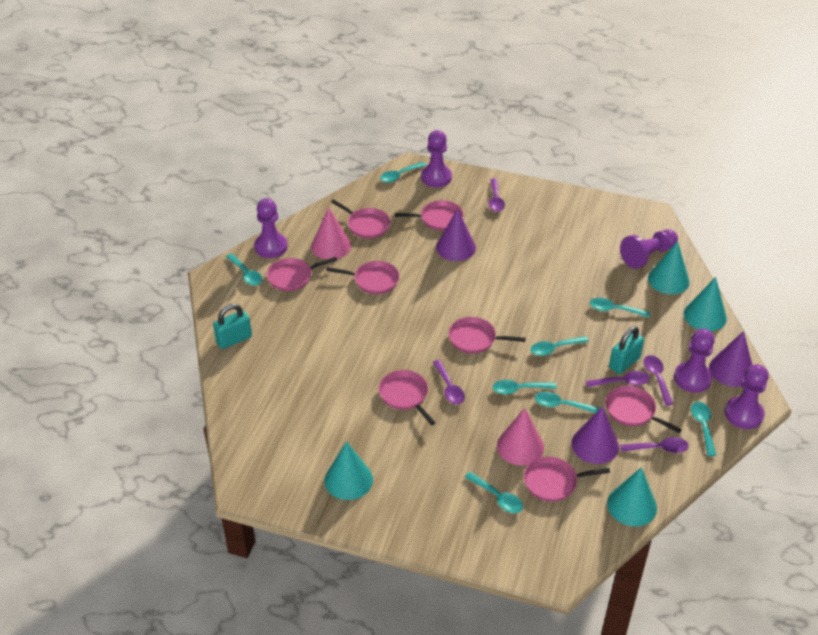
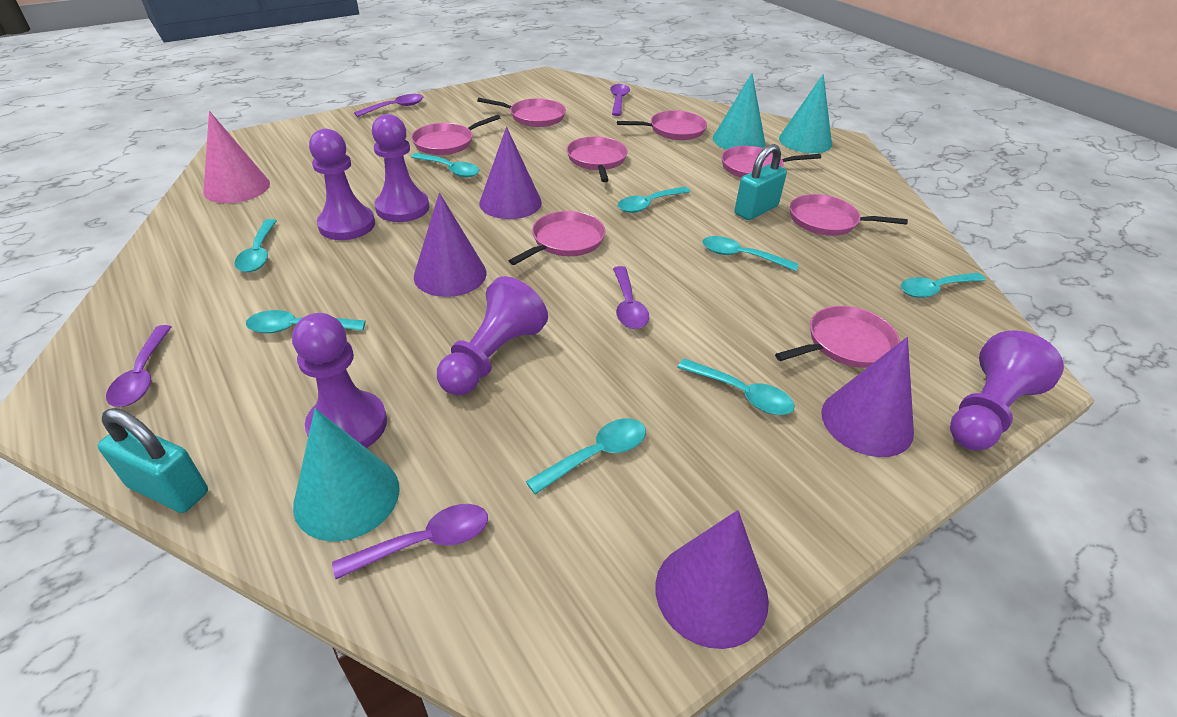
pink cone: 2 -> 1
purple cone: 3 -> 4
turquoise cone: 4 -> 3

